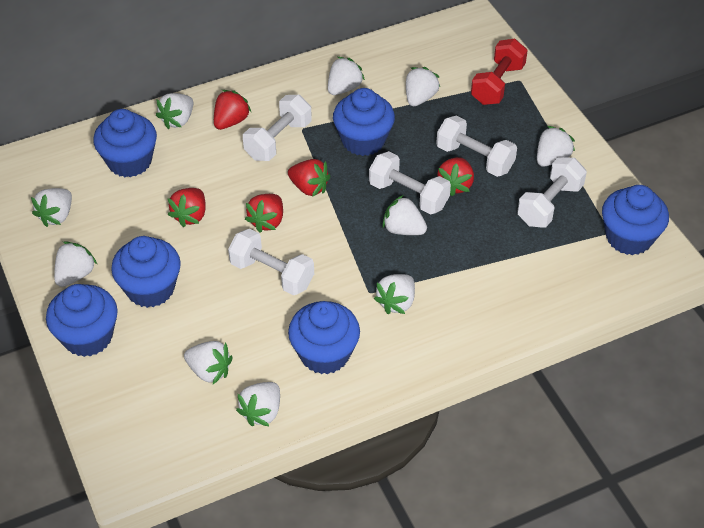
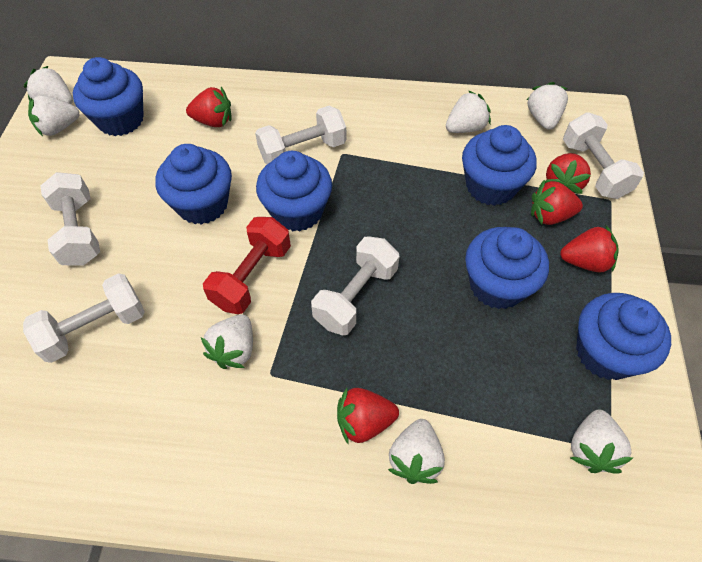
white strawberry: 10 -> 7

